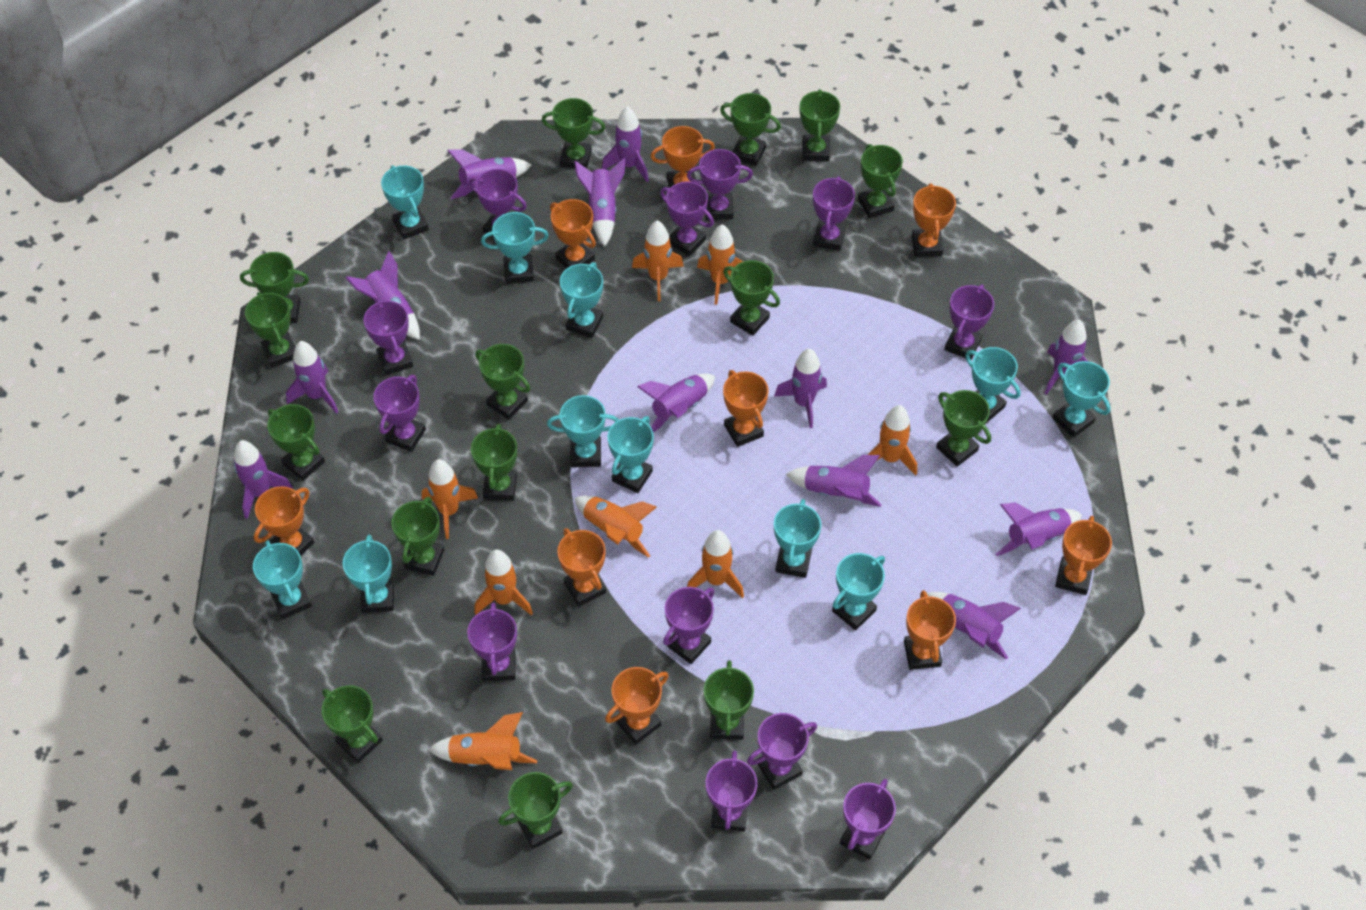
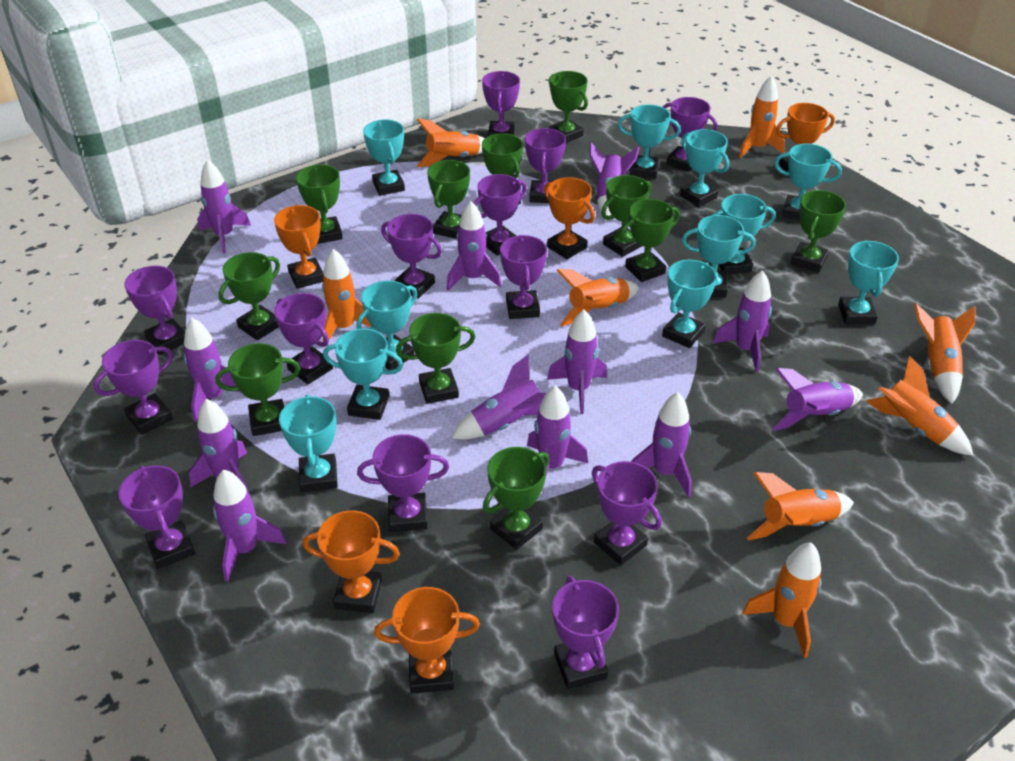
green trophy: 15 -> 11
orange trophy: 9 -> 5
purple trophy: 12 -> 13

